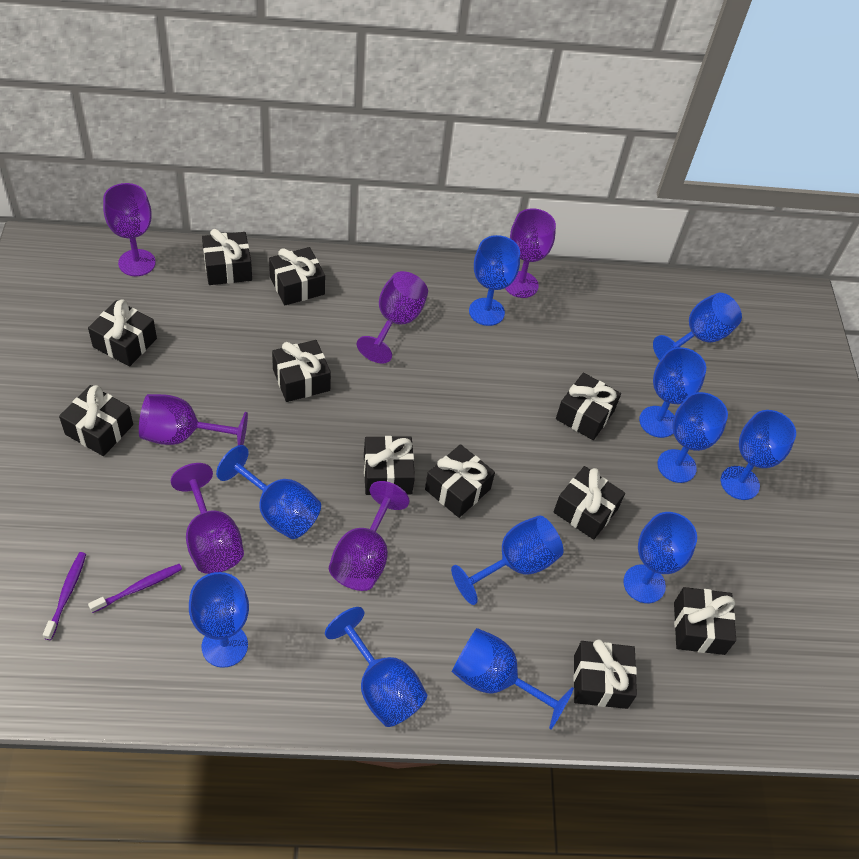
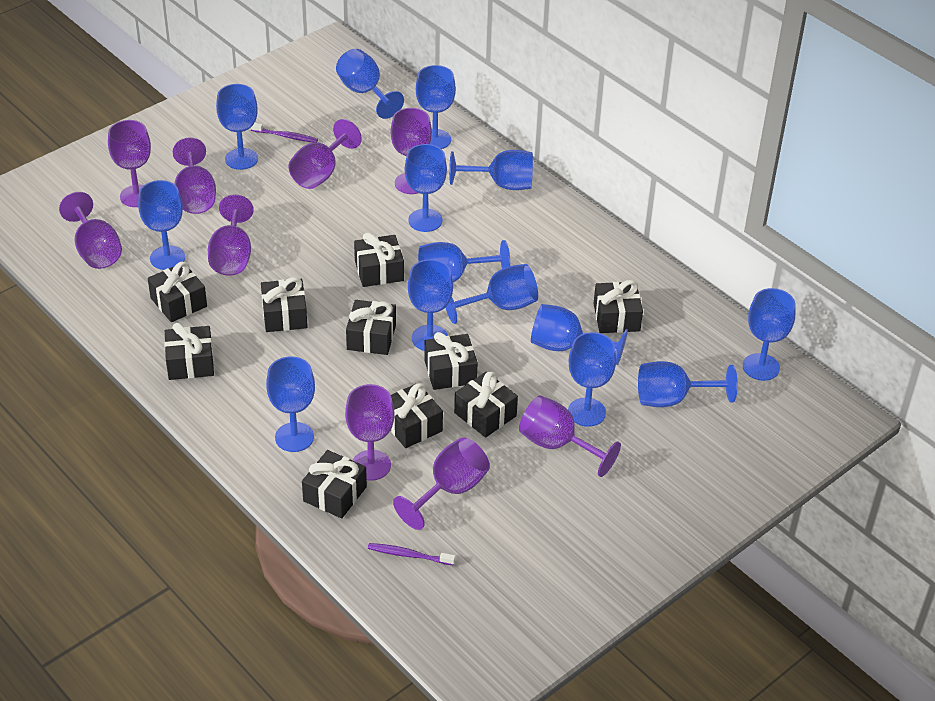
black gift: 11 -> 10
blue goblet: 11 -> 14
purple goblet: 6 -> 9

